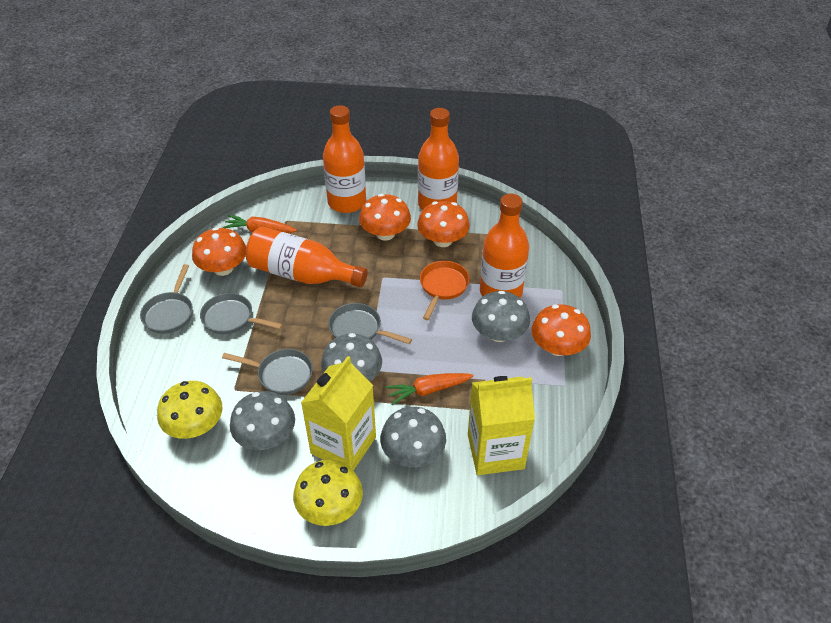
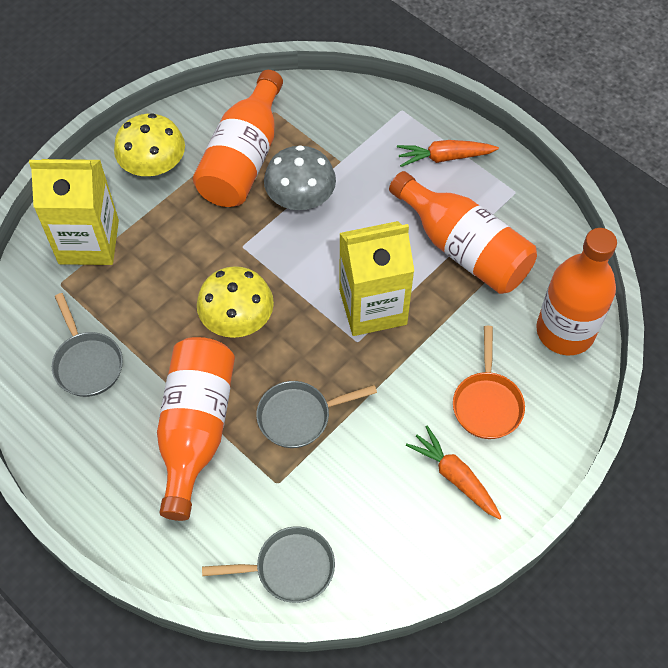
grey mushroom: 4 -> 1
grey pan: 4 -> 3
orange mushroom: 4 -> 0

